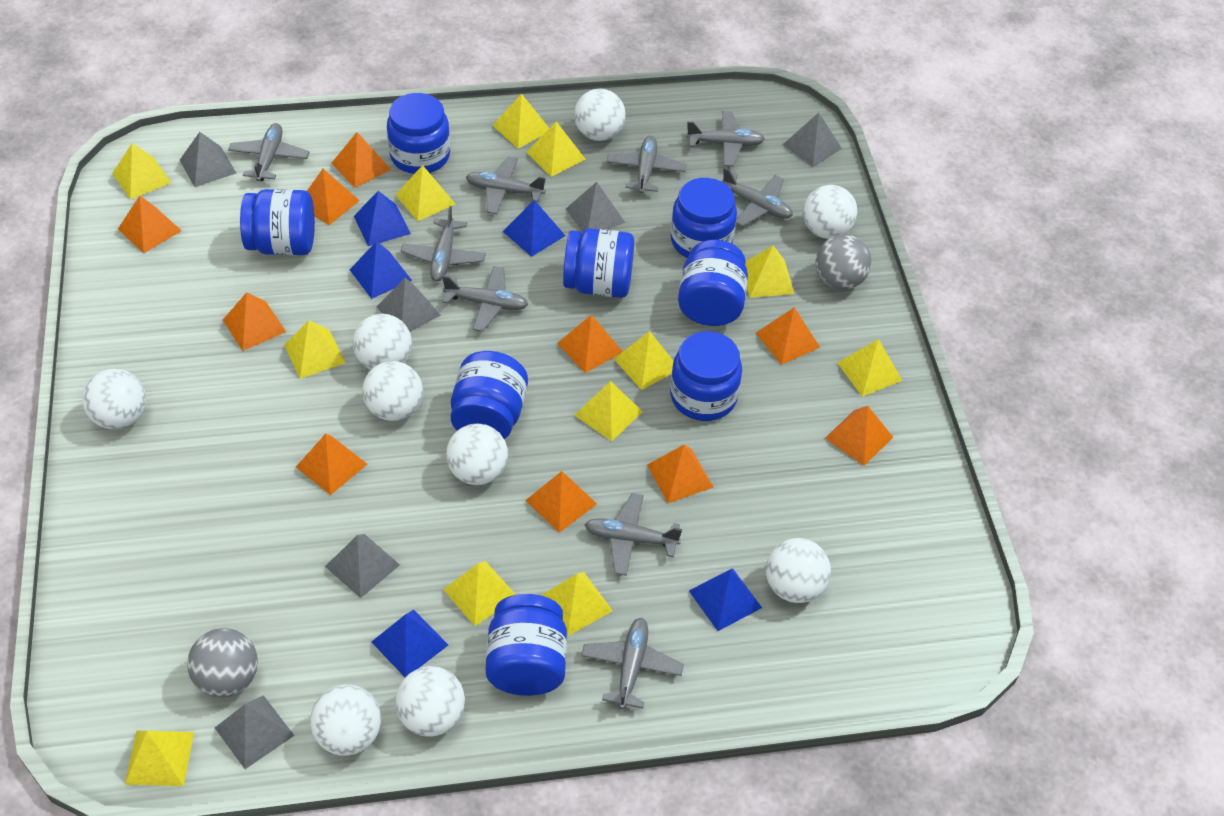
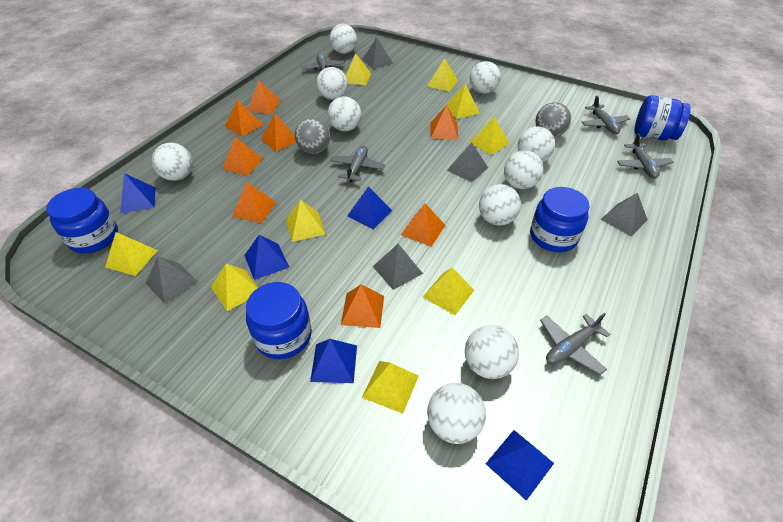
blue jar: 8 -> 4
grey plane: 9 -> 5
grey pyramid: 6 -> 5
orange pyramid: 10 -> 8
white ball: 9 -> 10
yellow pyramid: 12 -> 9

